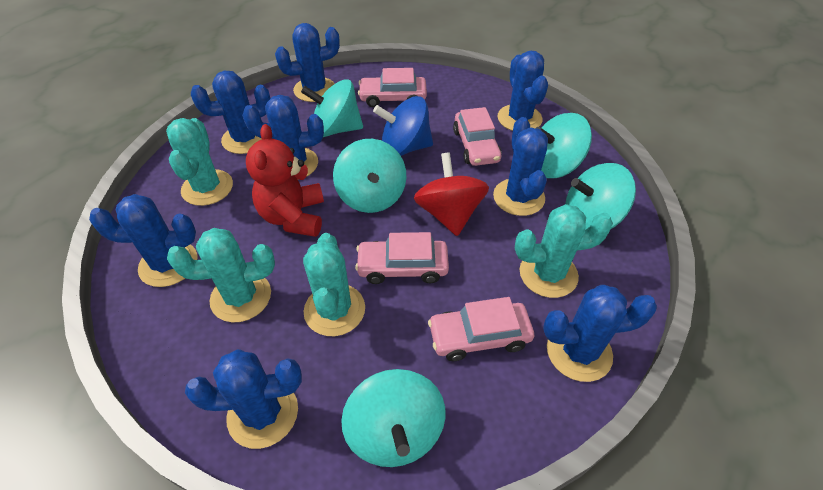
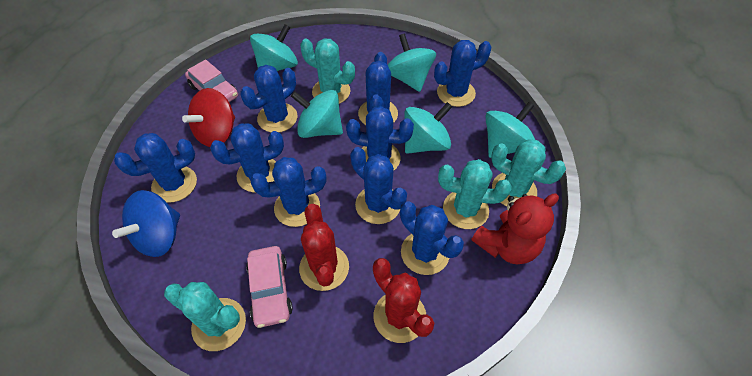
blue cactus: 8 -> 9
pink car: 4 -> 2
red cactus: 0 -> 2

